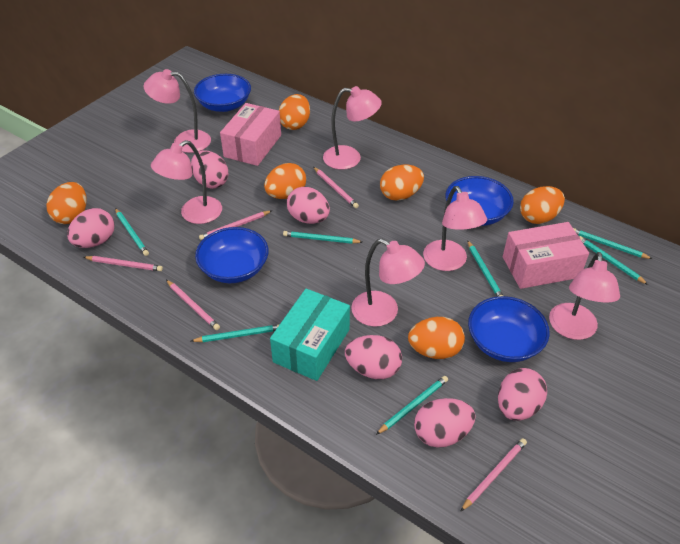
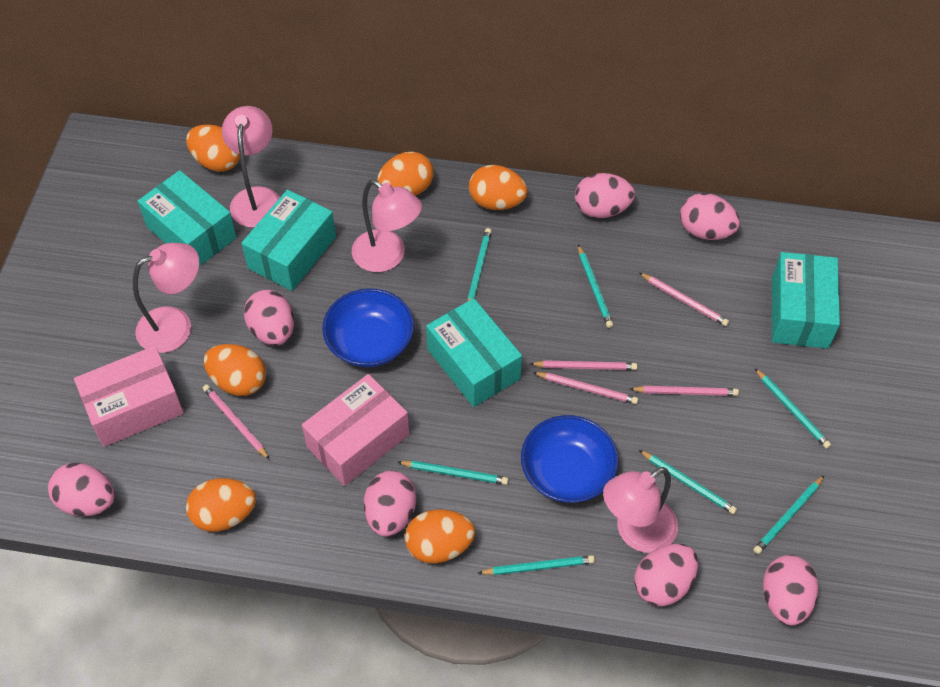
blue bowl: 4 -> 2
pink egg: 6 -> 7
pink lamp: 6 -> 4
turquoise box: 1 -> 4

